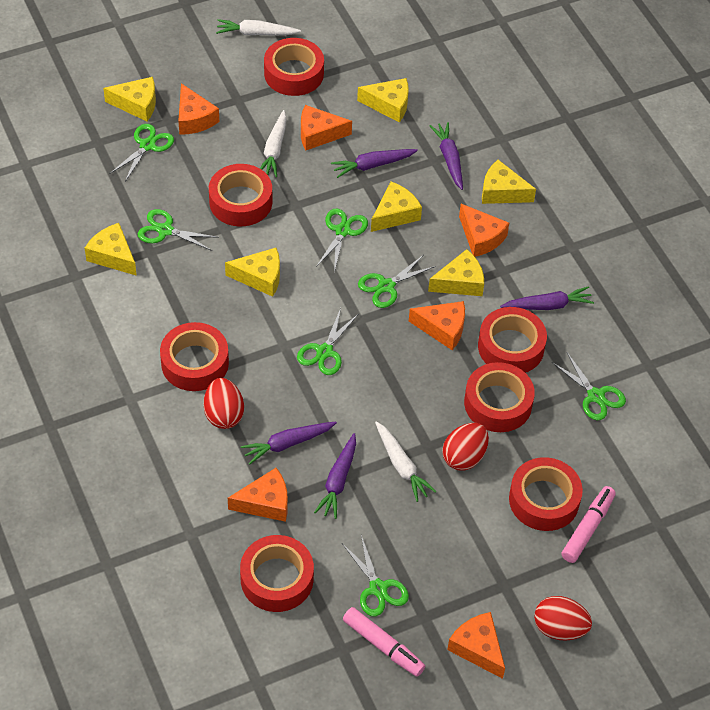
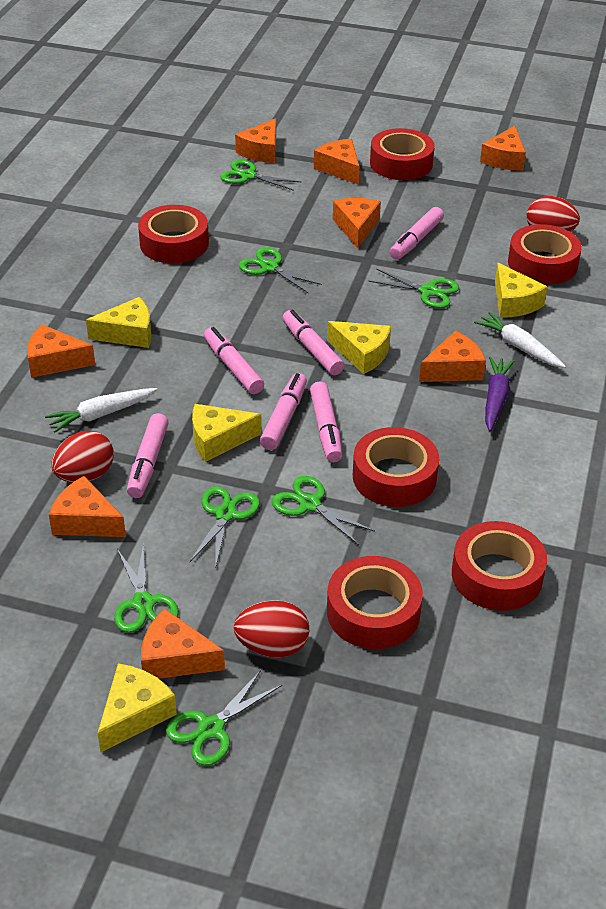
orange cheese: 6 -> 8
pink marker: 2 -> 6
purple carrot: 5 -> 1
red tape: 7 -> 6
white carrot: 3 -> 2
yellow cheese: 7 -> 5

